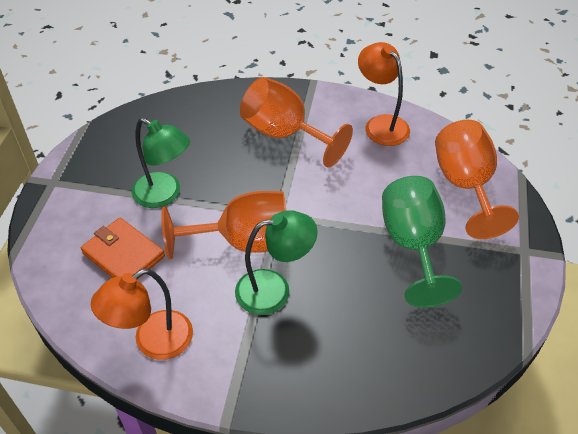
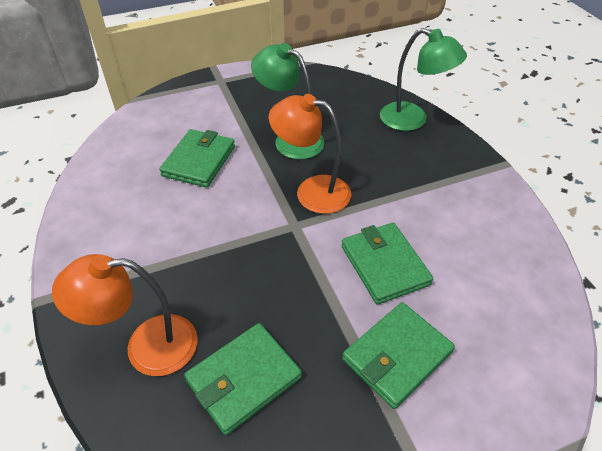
green goblet: 1 -> 0
green wallet: 0 -> 4
orange goblet: 3 -> 0
orange wallet: 1 -> 0

